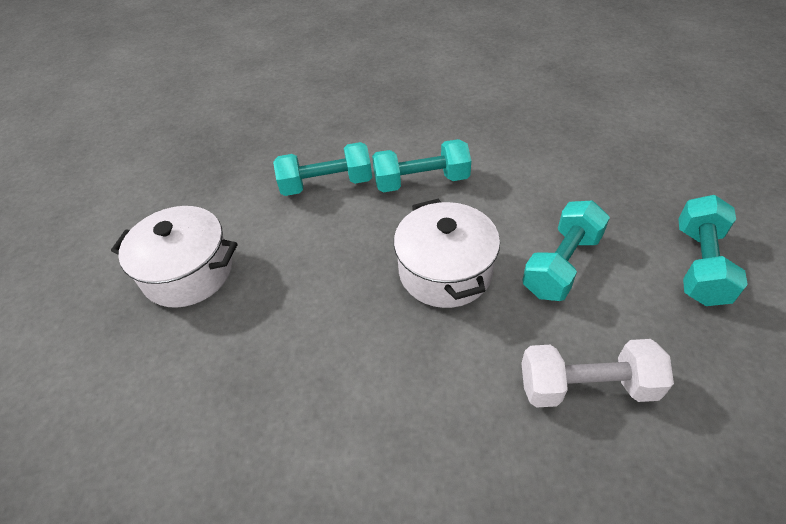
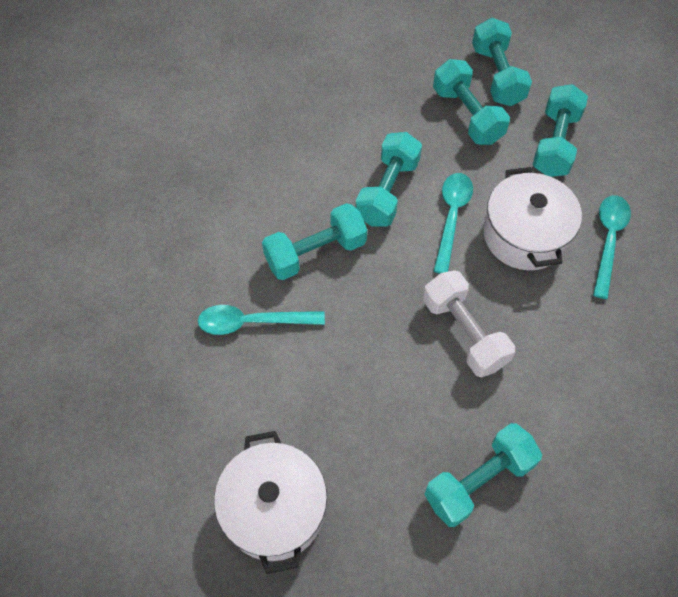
turquoise dumbbell: 4 -> 6
turquoise spoon: 0 -> 3

